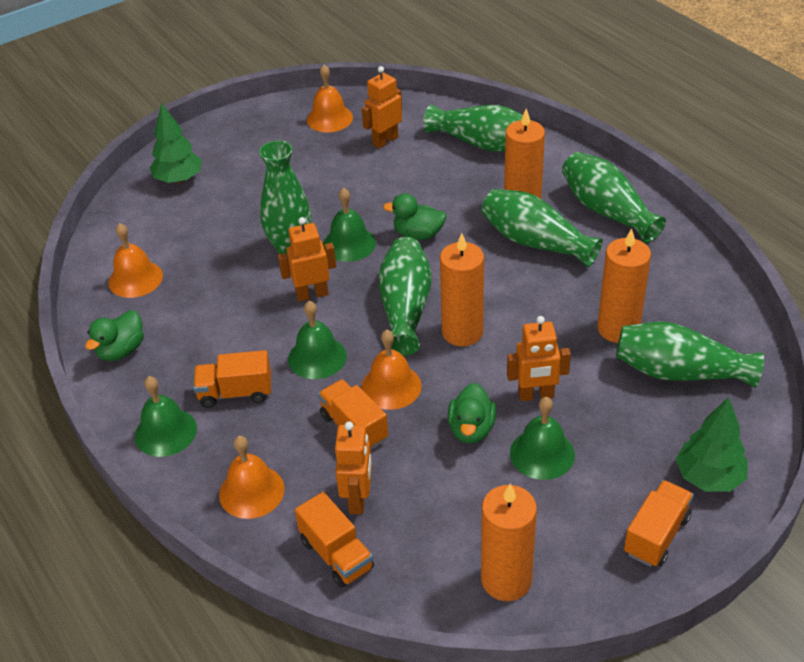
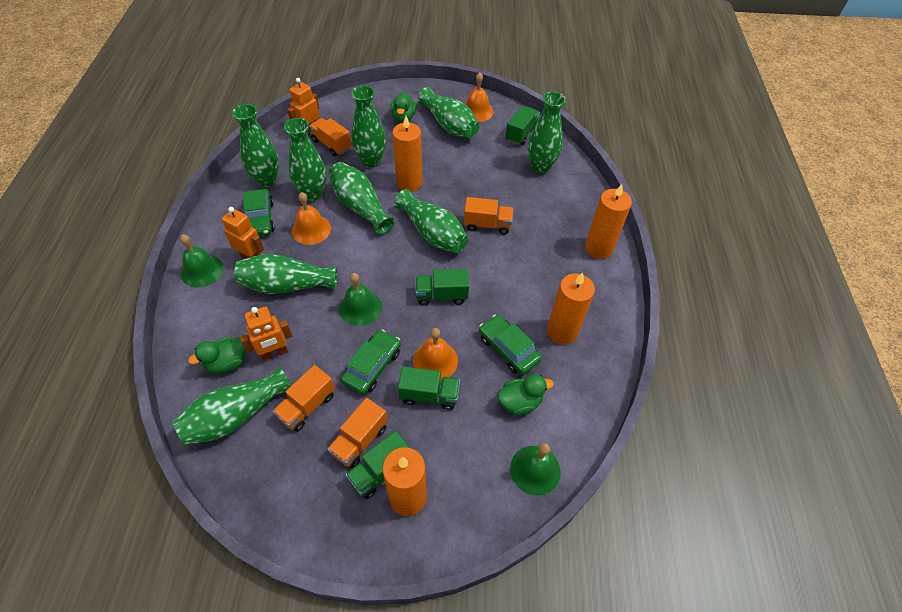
green bell: 4 -> 3
green car: 0 -> 3
green tree: 2 -> 0
green truck: 0 -> 4
green vase: 6 -> 9
orange bell: 4 -> 3
orange robot: 4 -> 3

